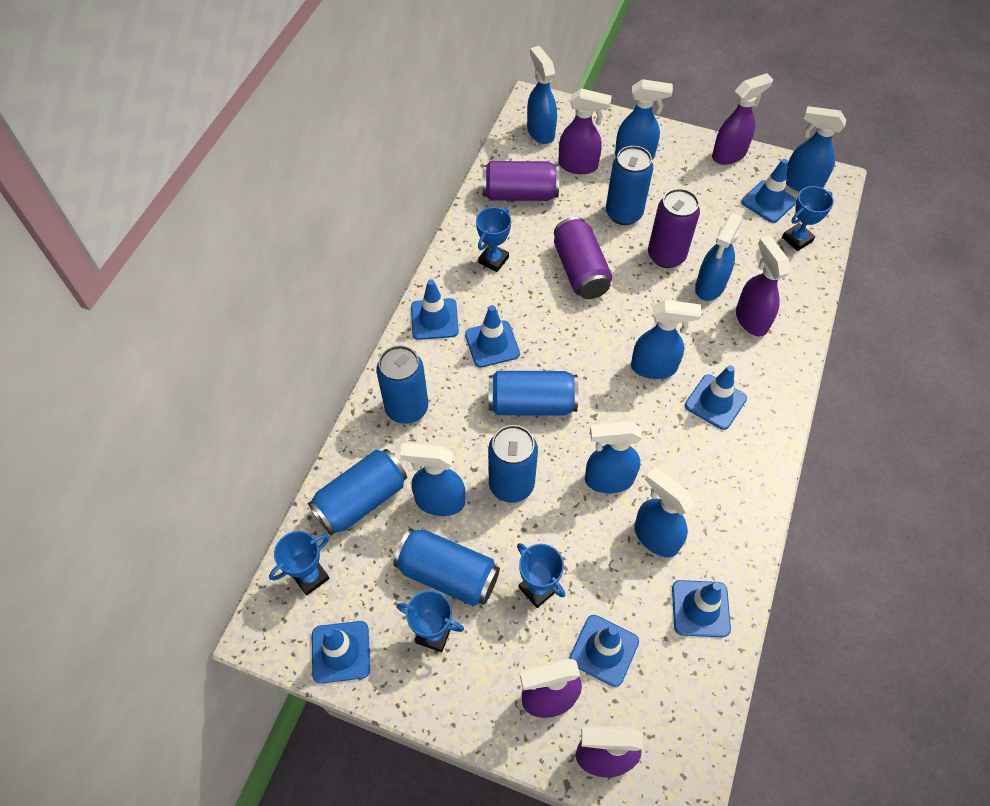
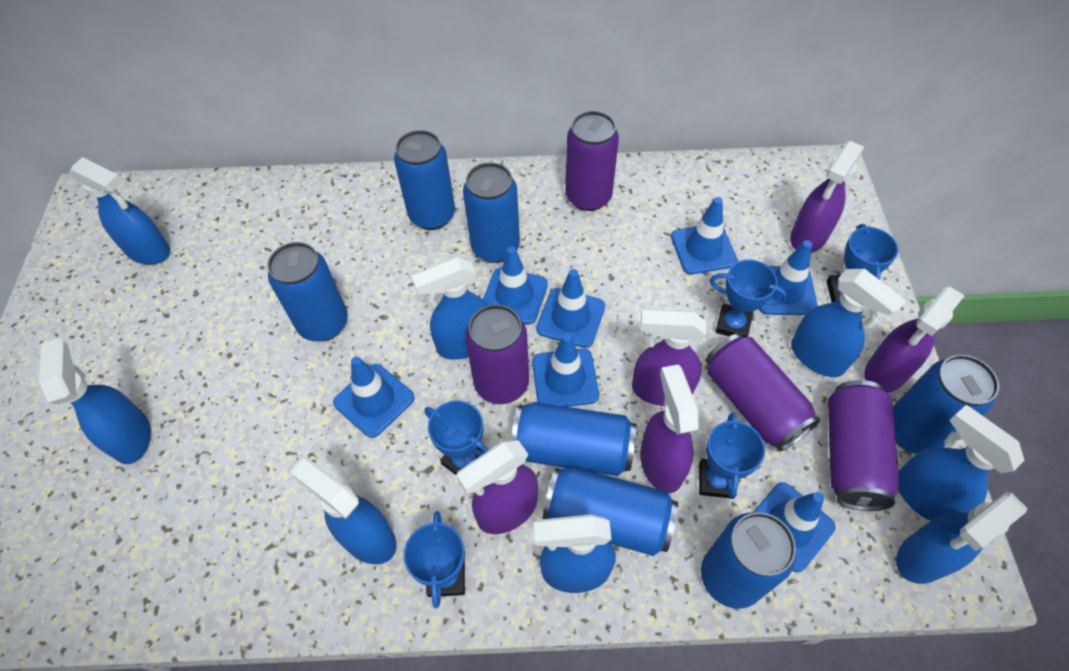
blue can: 6 -> 7
purple can: 3 -> 4

